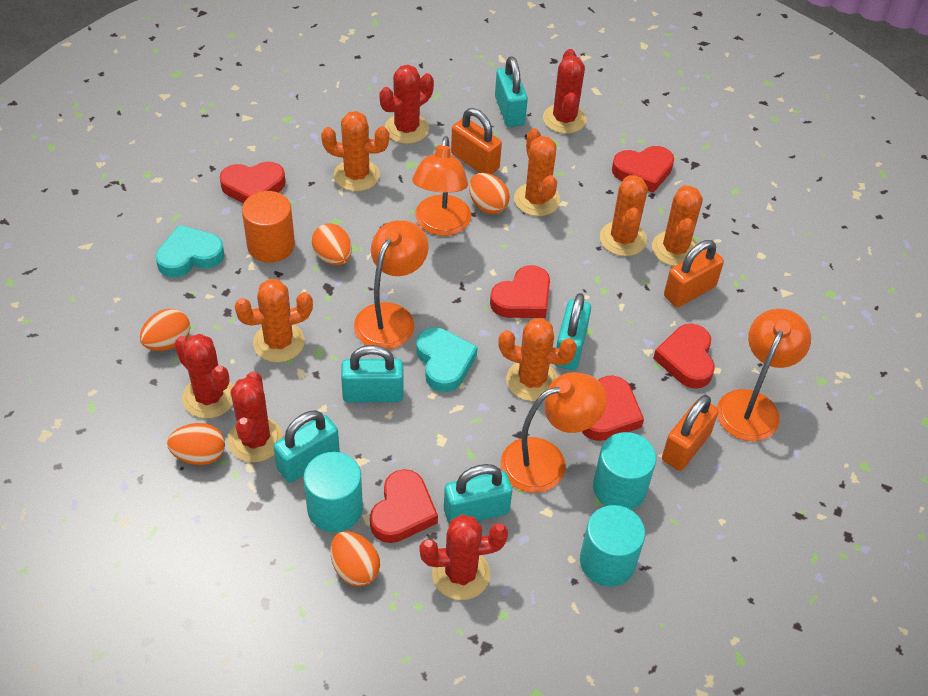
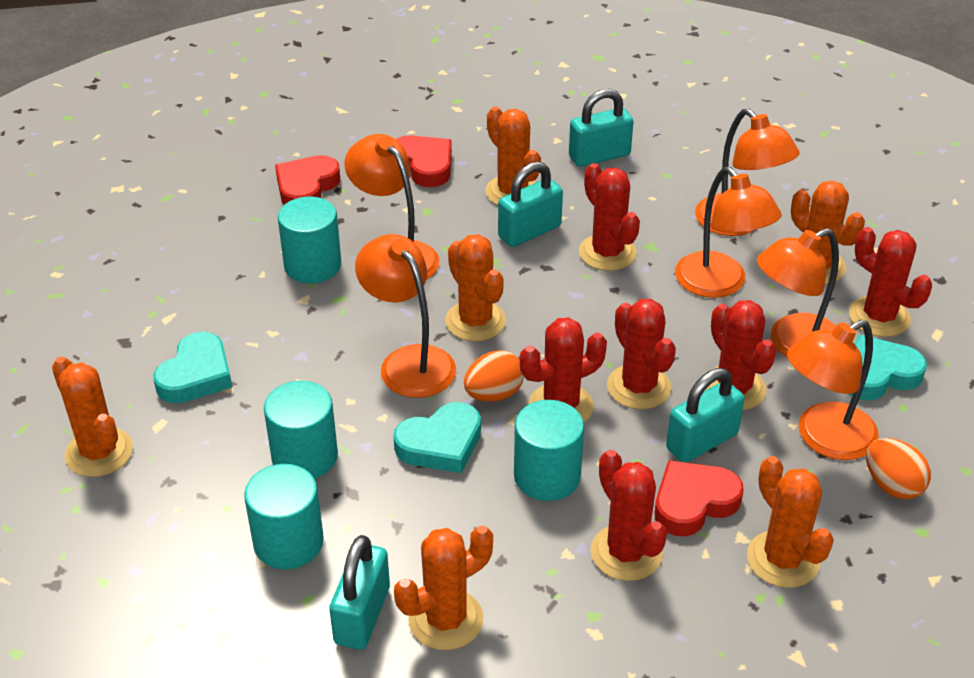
orange cylinder: 1 -> 0
orange egg: 5 -> 2
orange lamp: 4 -> 6
orange padlock: 3 -> 0
red cactus: 5 -> 6
red heart: 6 -> 3
turquoise cylinder: 3 -> 4
turquoise heart: 2 -> 3
turquoise padlock: 5 -> 4

